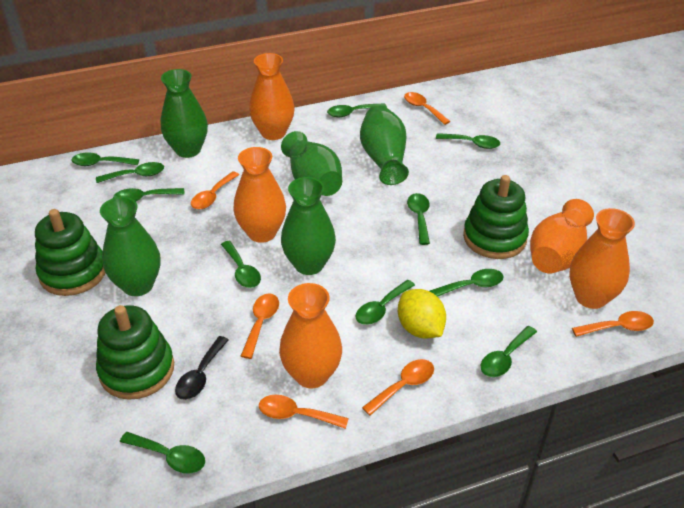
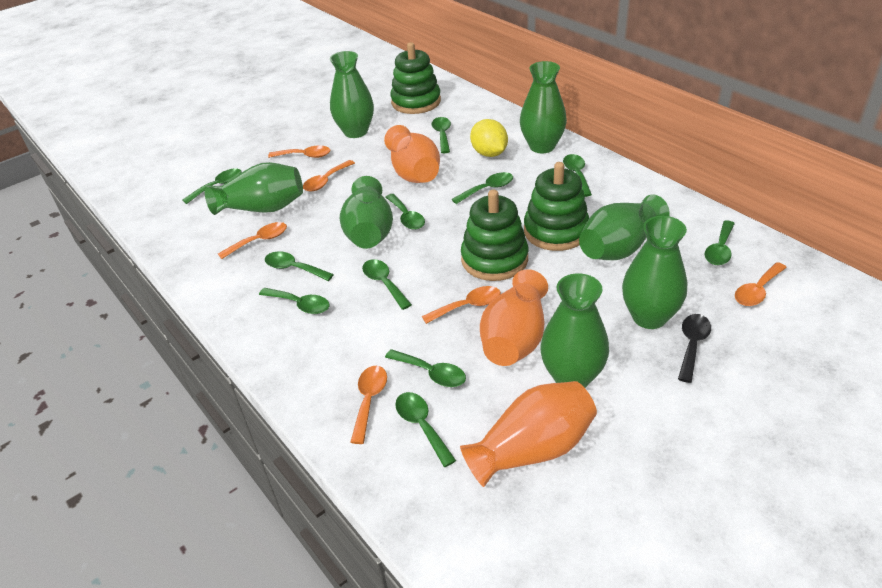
green vase: 5 -> 7
orange vase: 5 -> 3

